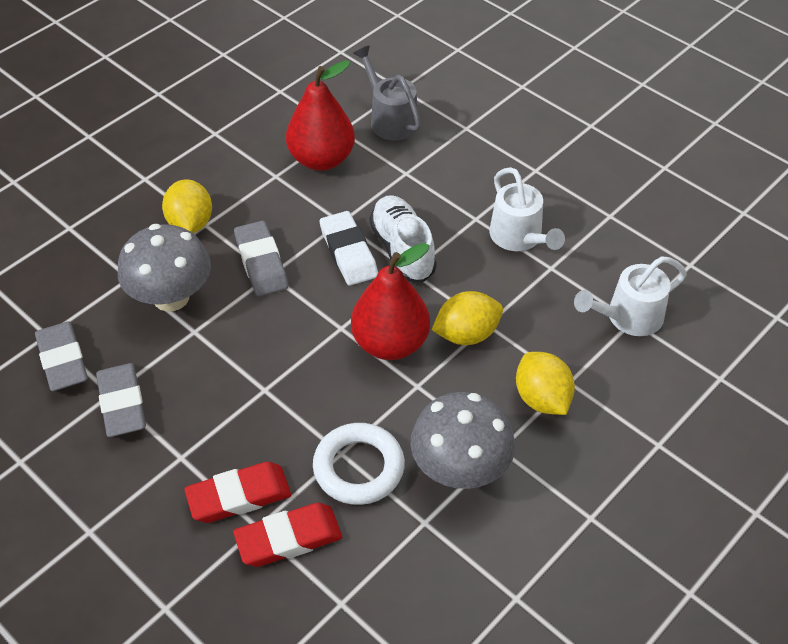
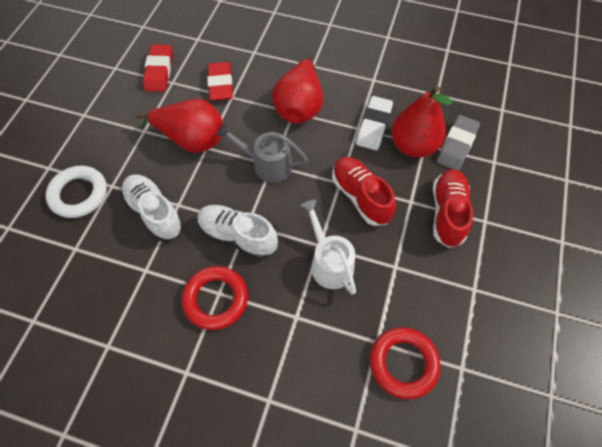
grey eraser: 3 -> 1
grey mushroom: 2 -> 0
red pear: 2 -> 3
red ring: 0 -> 2
red shoe: 0 -> 2
white shoe: 1 -> 2
white watering can: 2 -> 1
yellow lemon: 3 -> 0

